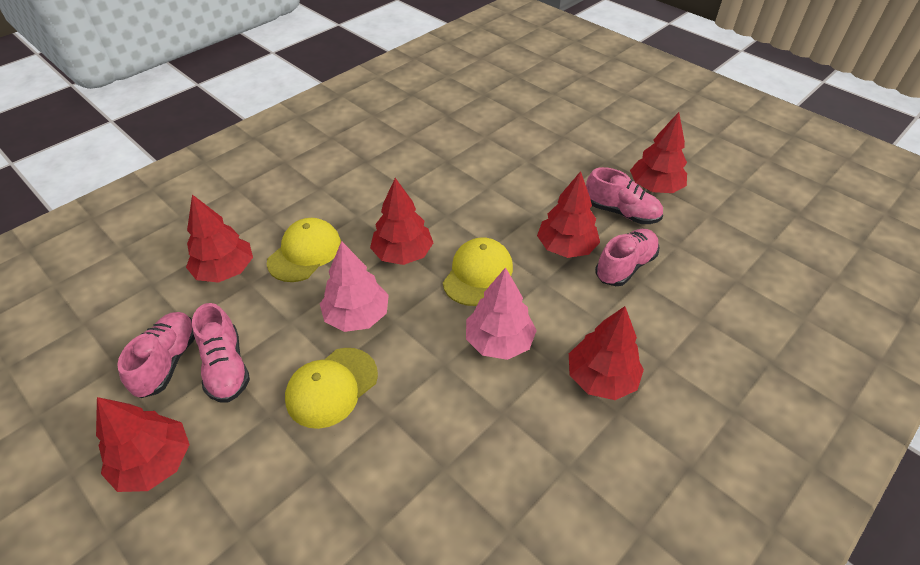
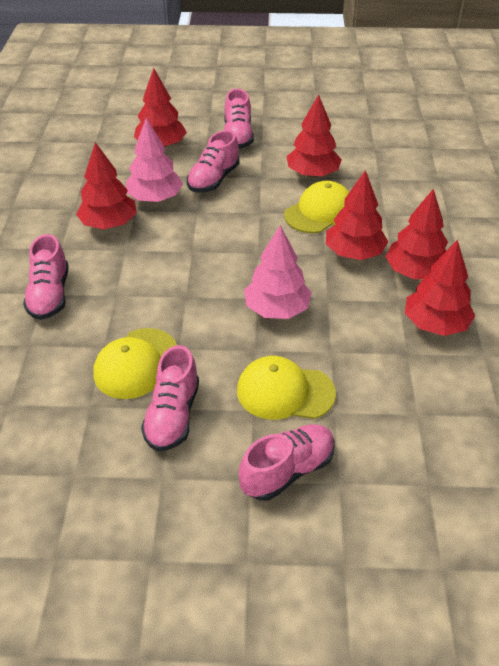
pink shoe: 4 -> 5

